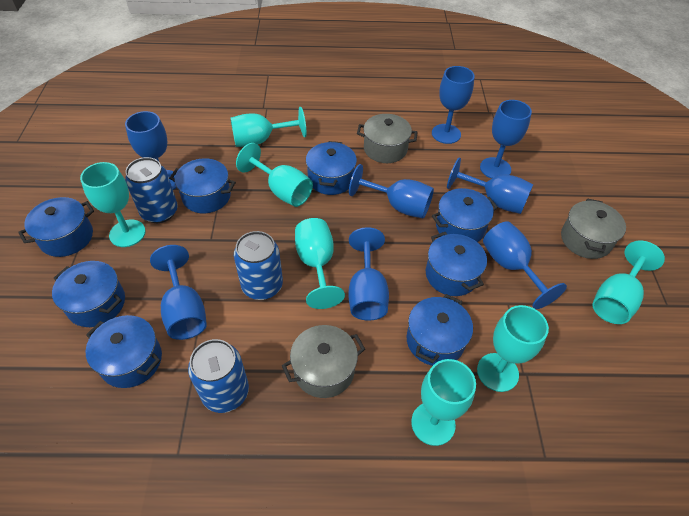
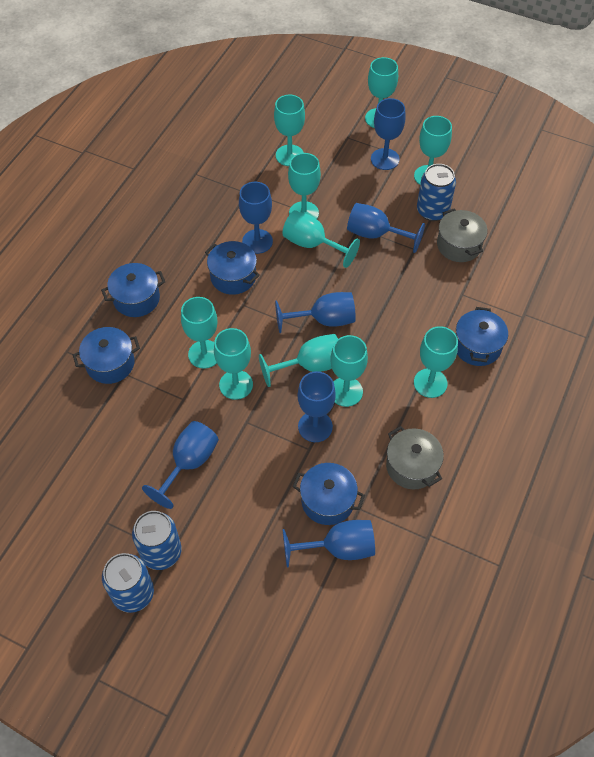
blue goblet: 8 -> 7
blue pot: 8 -> 5
grey pot: 3 -> 2
turquoise goblet: 7 -> 10

